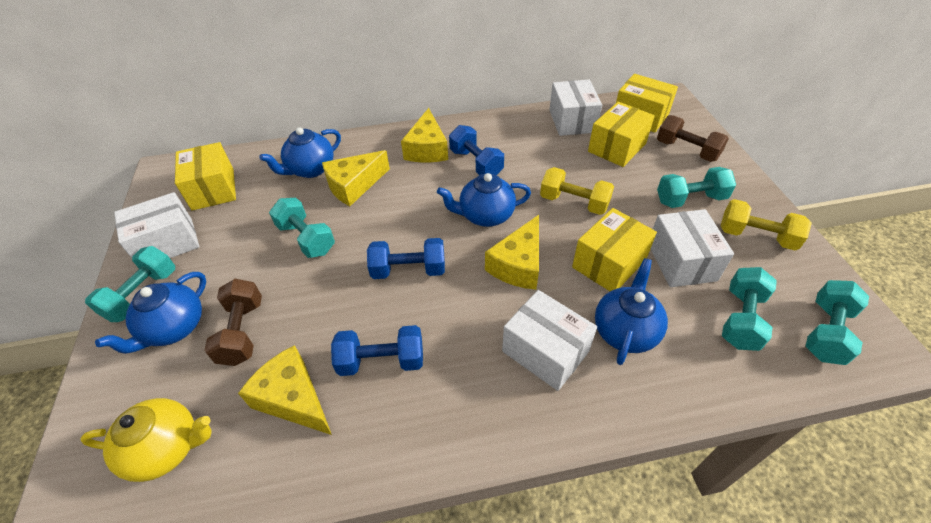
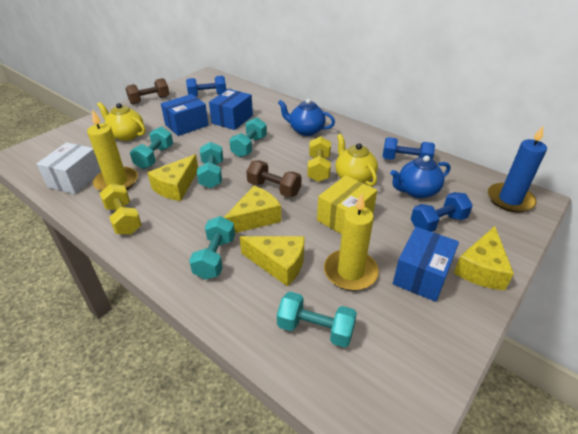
blue box: 0 -> 3
blue candle: 0 -> 1
blue teapot: 4 -> 2
white box: 4 -> 1
yellow box: 4 -> 1
yellow candle: 0 -> 2
yellow teapot: 1 -> 2

